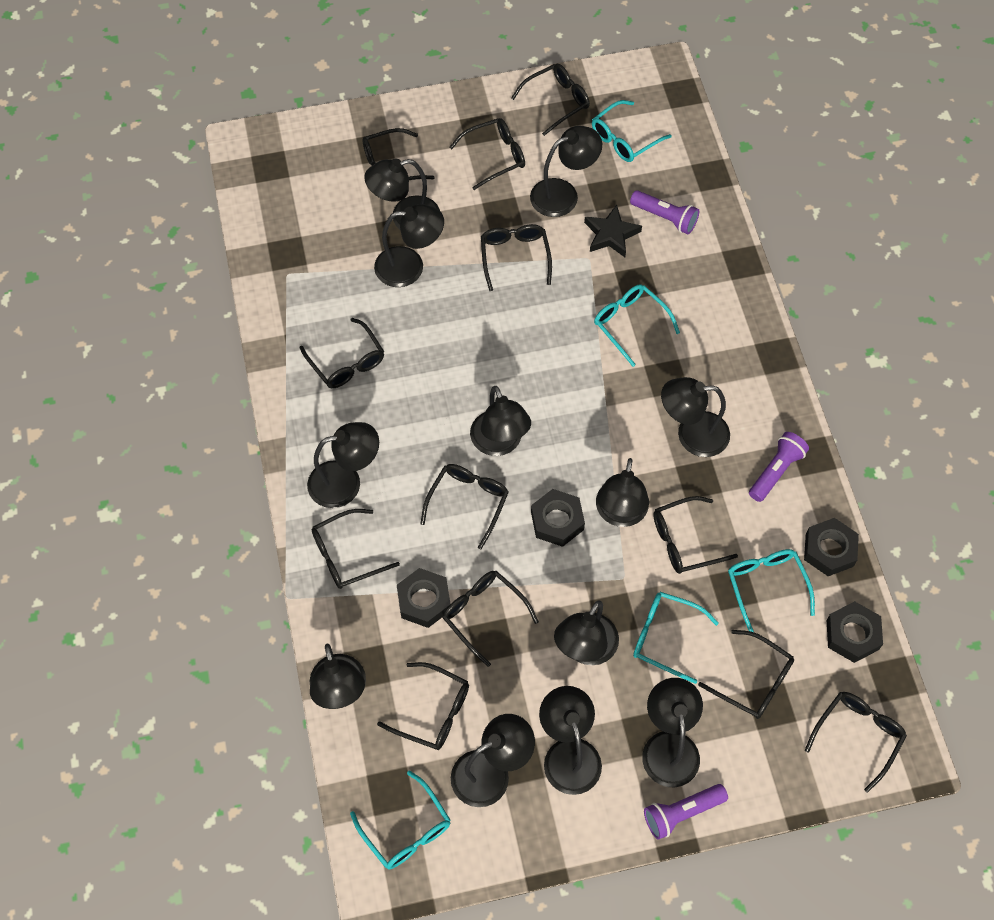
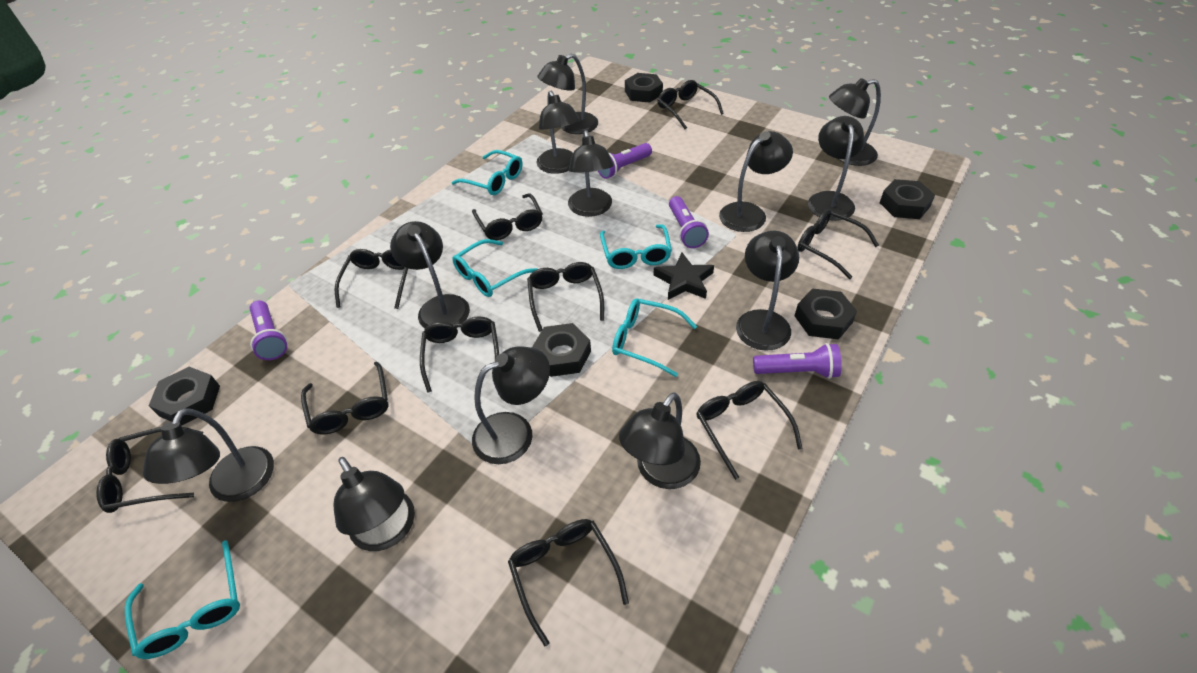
black glasses: 12 -> 10
black nut: 4 -> 5
purple flashlight: 3 -> 4

